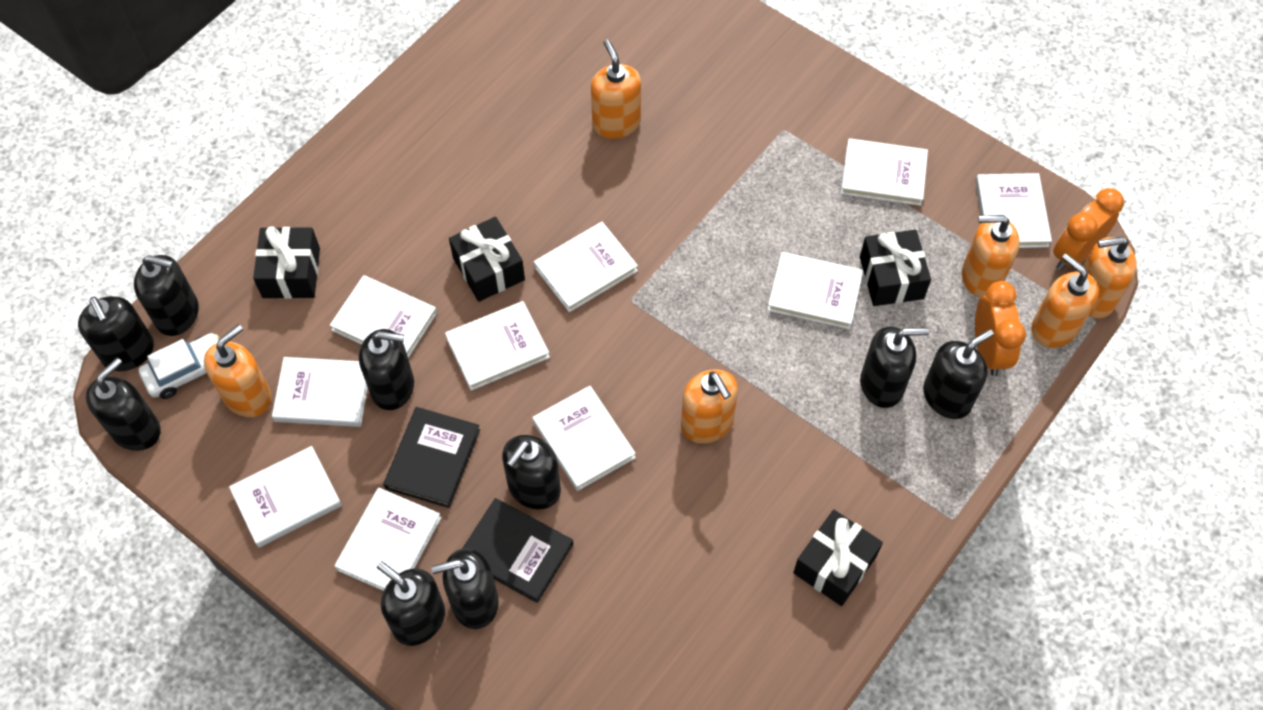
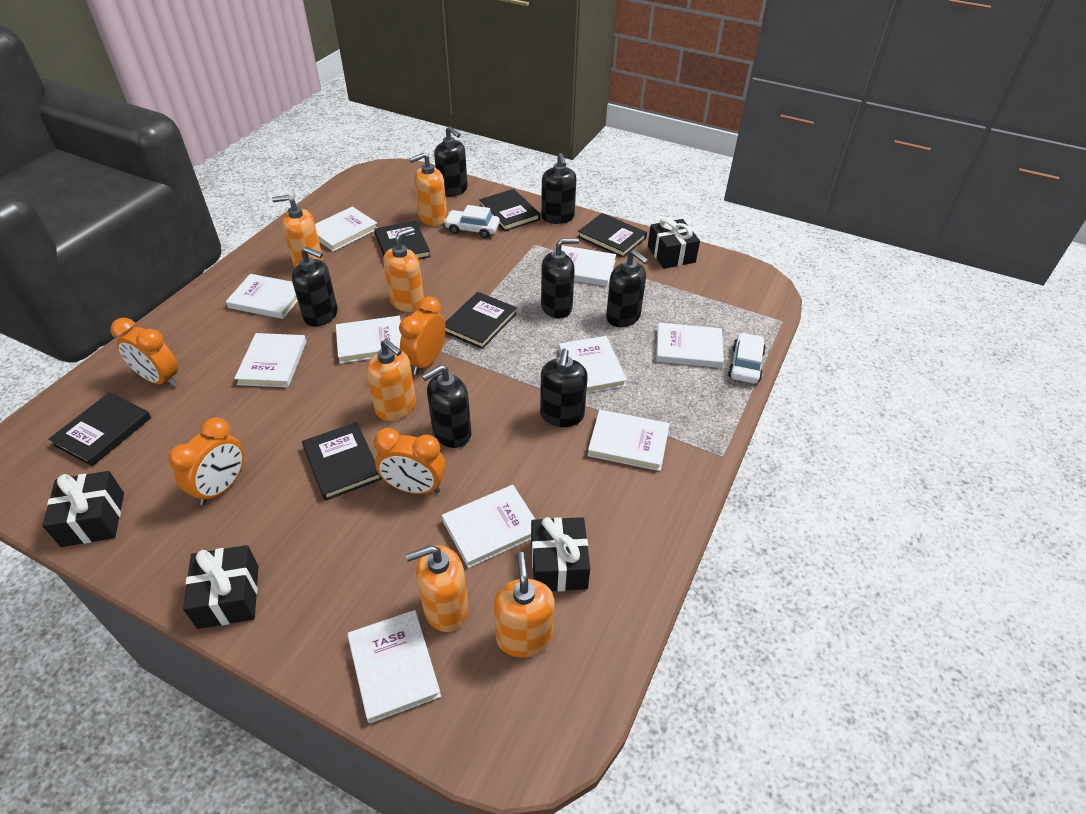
black book: 2 -> 6
black soap dispenser: 9 -> 7
orange clock: 2 -> 4
white car: 1 -> 2

